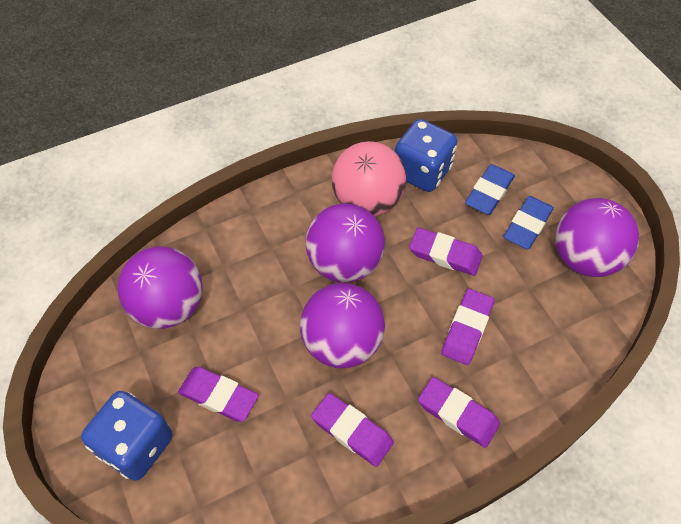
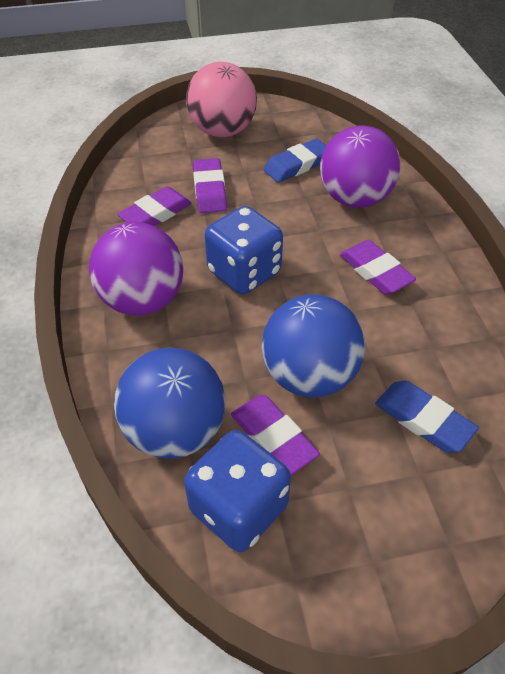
blue ball: 0 -> 2
purple ball: 4 -> 2
purple eraser: 5 -> 4

